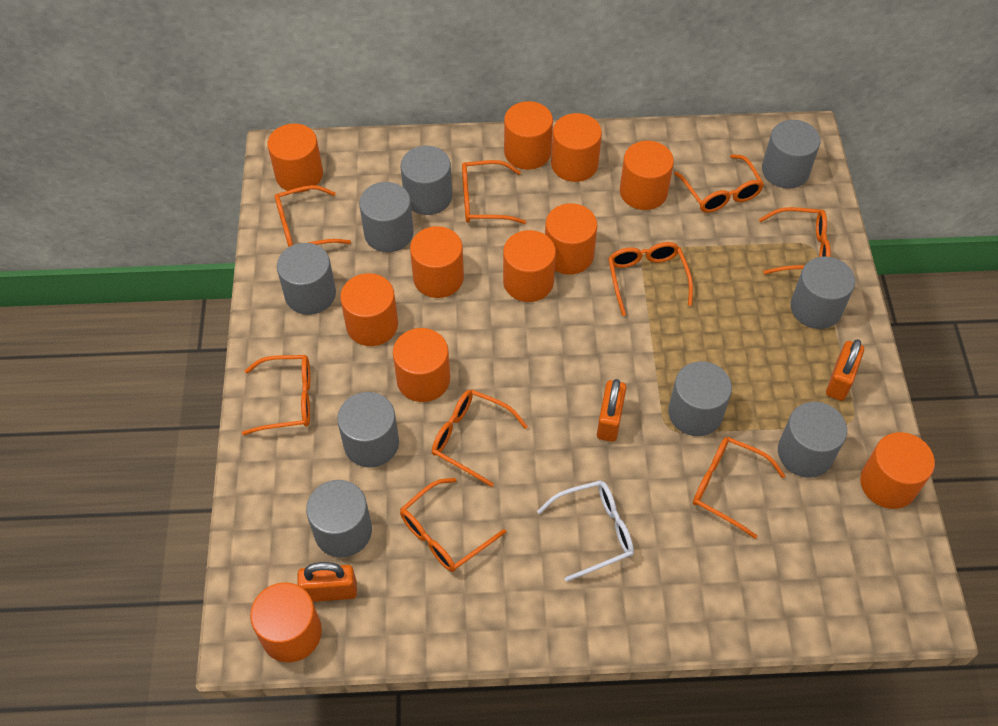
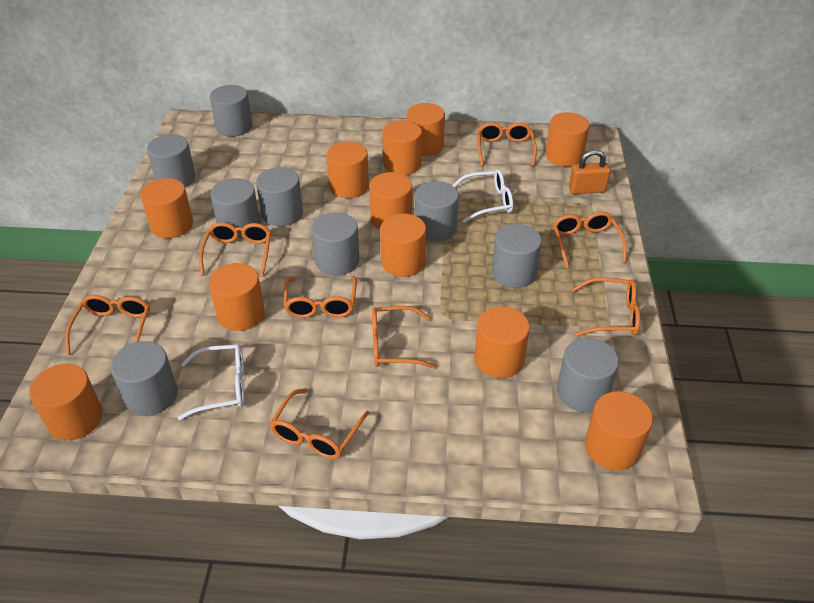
orange glasses: 9 -> 8
orange padlock: 3 -> 1
white glasses: 1 -> 2

